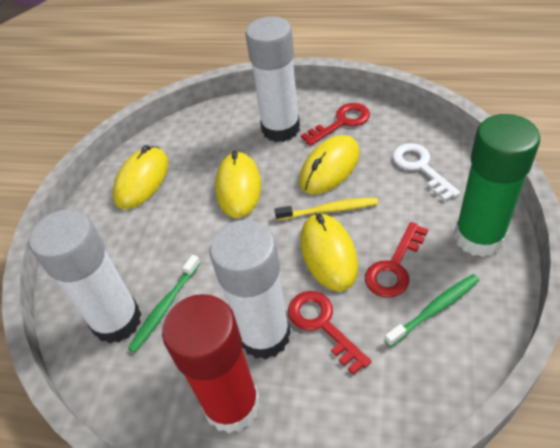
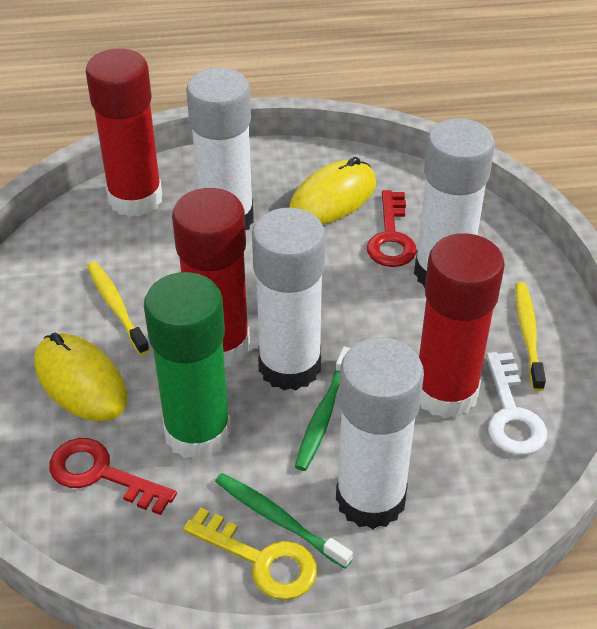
red glue stick: 1 -> 3
red key: 3 -> 2
white glue stick: 3 -> 4
yellow key: 0 -> 1
yellow mouse: 4 -> 2
yellow toothbrush: 1 -> 2

